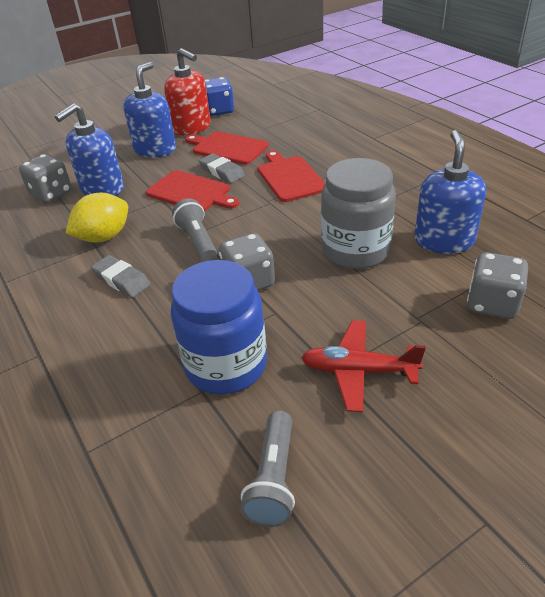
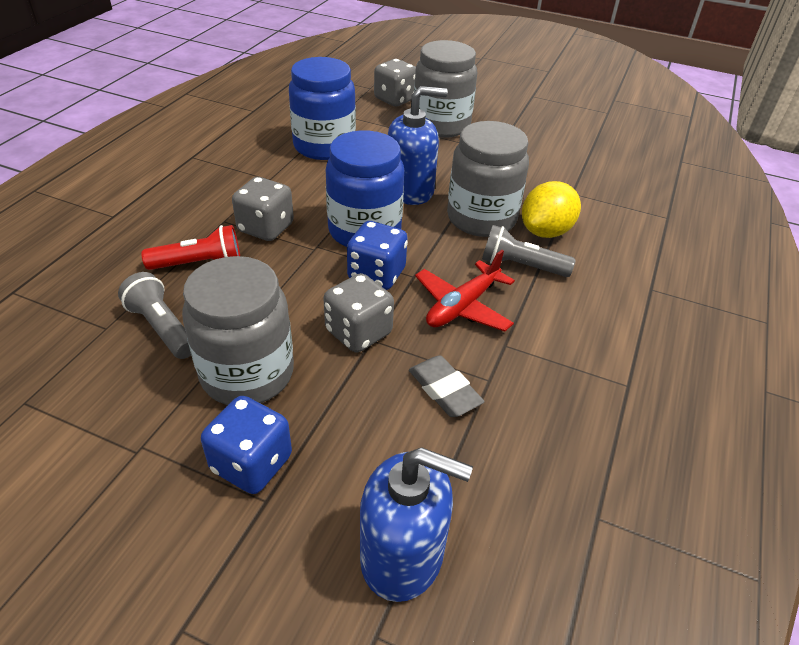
blue dice: 1 -> 2
blue jar: 1 -> 2
blue soap dispenser: 3 -> 2
grey eraser: 2 -> 1
grey jar: 1 -> 3
red cutting board: 3 -> 0
red flashlight: 0 -> 1
red soap dispenser: 1 -> 0

